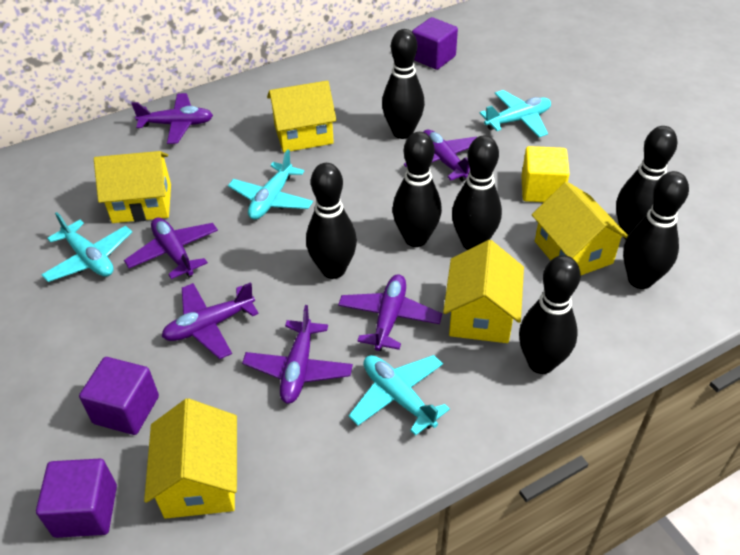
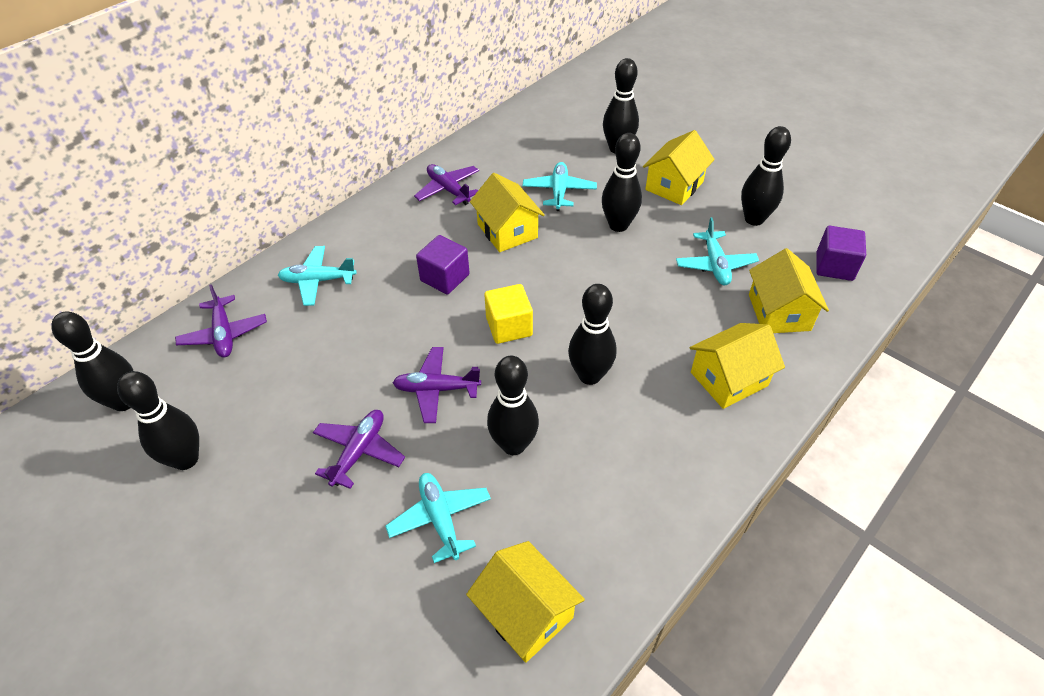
purple cube: 3 -> 2
purple plane: 6 -> 4

